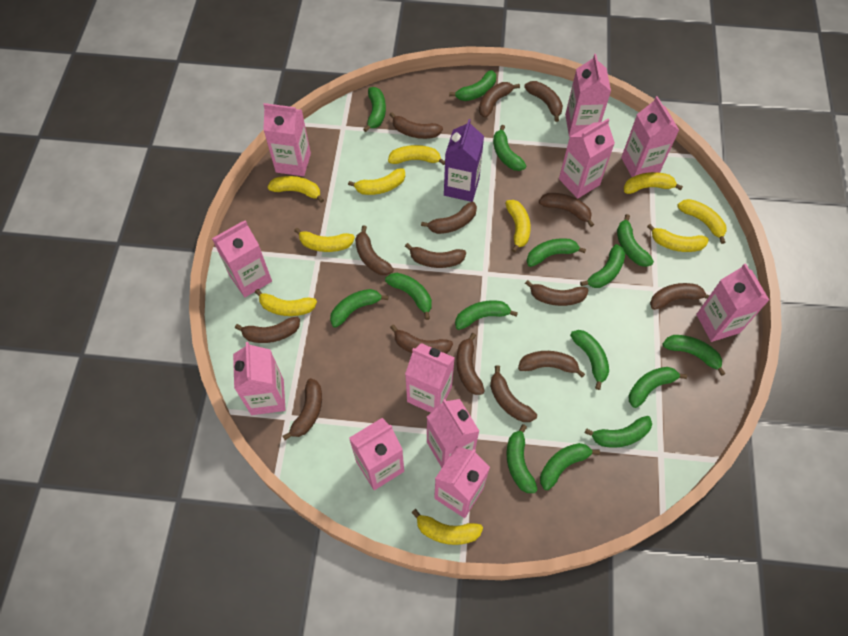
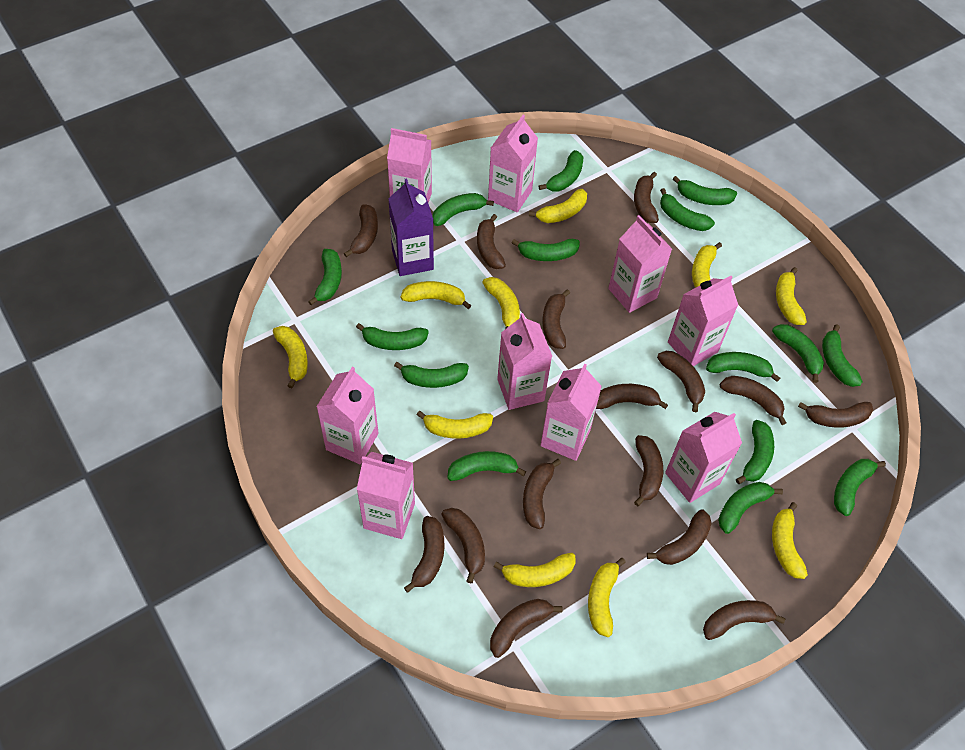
pink carton: 11 -> 9

